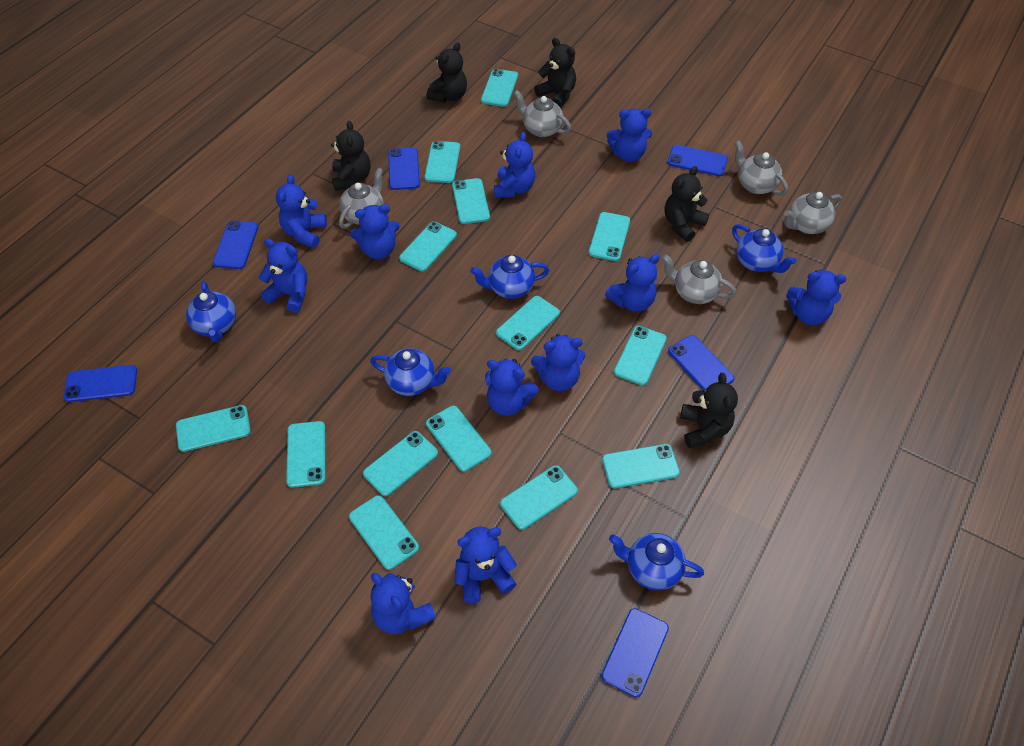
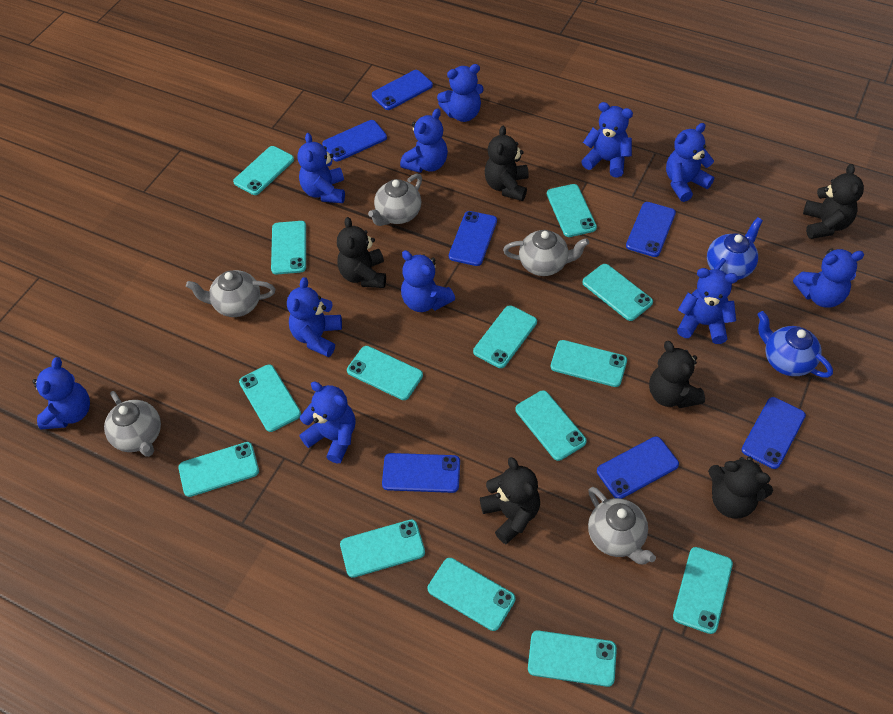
black teddy bear: 5 -> 6
blue phone: 6 -> 7
blue teapot: 5 -> 2

